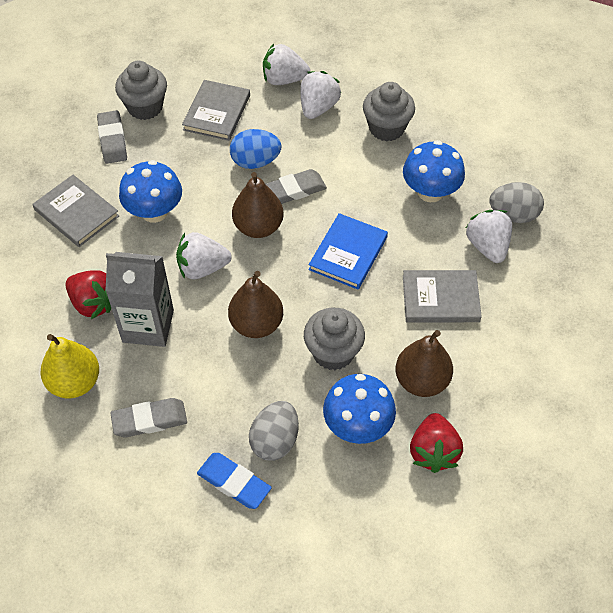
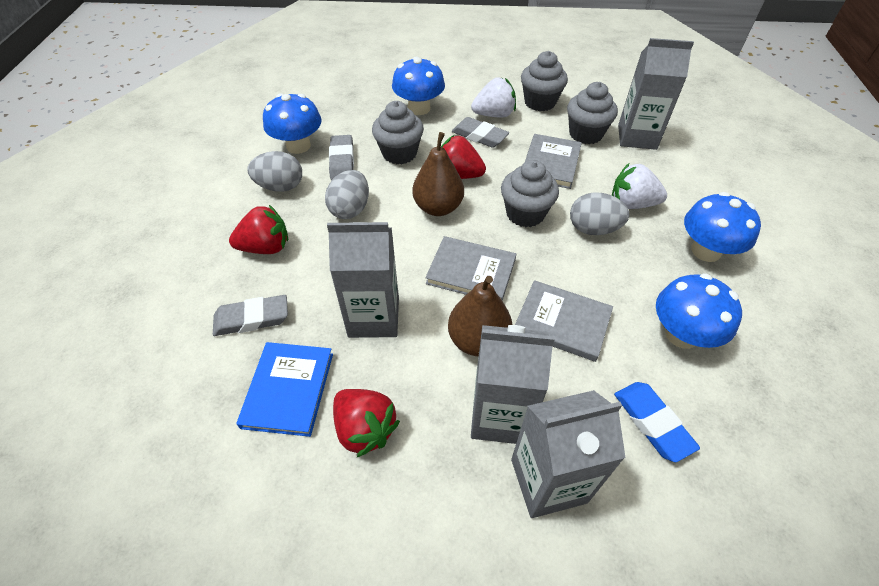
blue egg: 1 -> 0
blue mushroom: 3 -> 4
brown pear: 3 -> 2
grey carton: 1 -> 4
grey cupcake: 3 -> 4
grey egg: 2 -> 3
red strawberry: 2 -> 3
white strawberry: 4 -> 2
yellow pear: 1 -> 0

